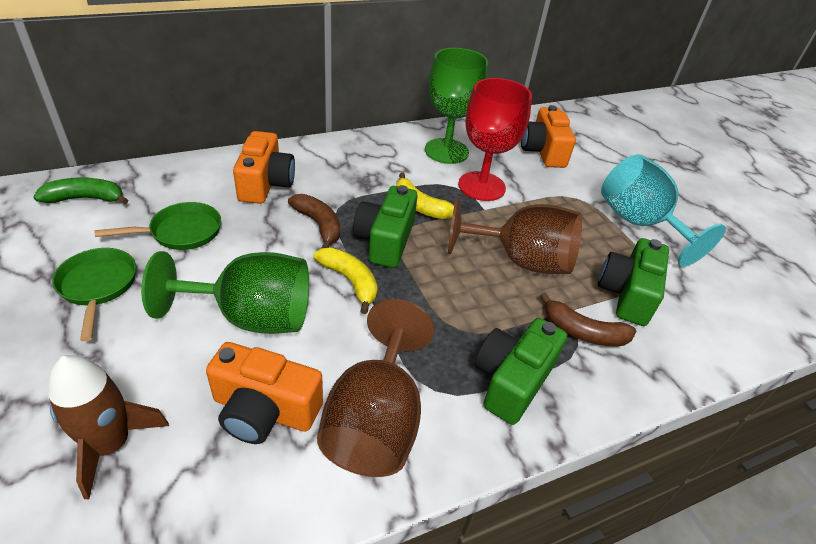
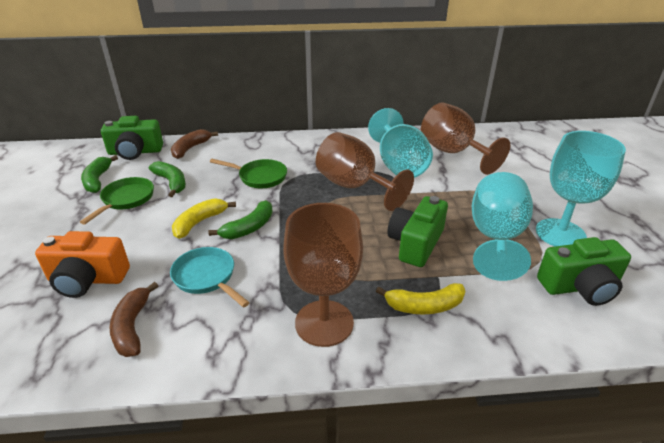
brown goblet: 2 -> 3
brown rocket: 1 -> 0
green banana: 1 -> 3
green goblet: 2 -> 0
orange camera: 3 -> 1
red goblet: 1 -> 0
turquoise goblet: 1 -> 3
turquoise pan: 0 -> 1

